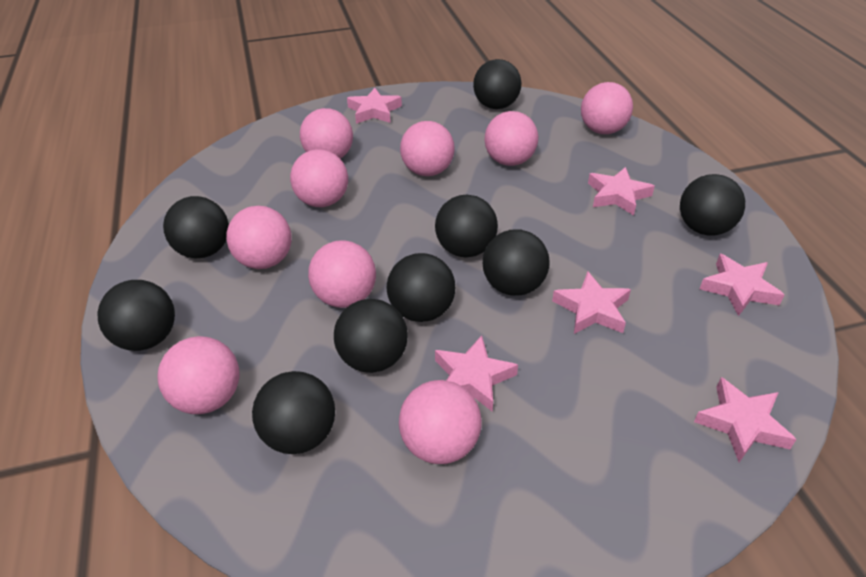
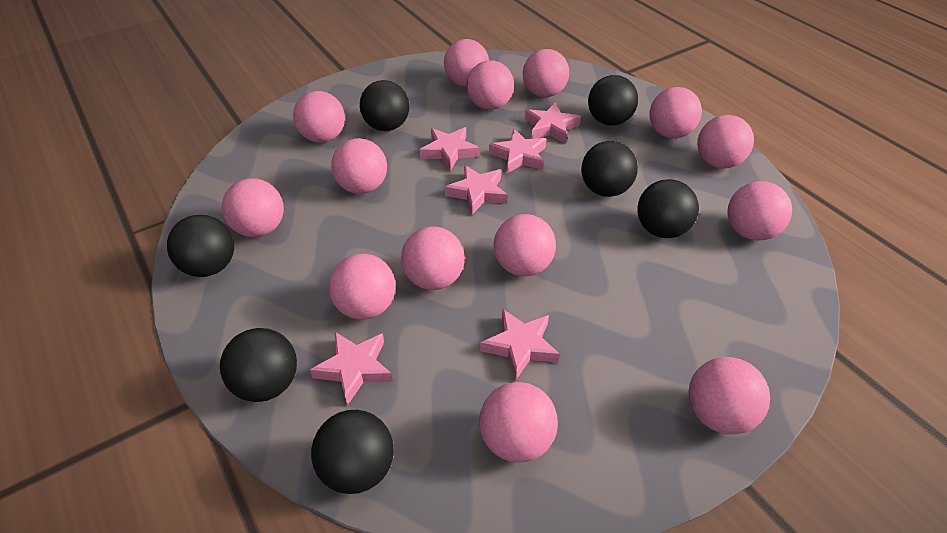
black ball: 9 -> 7
pink ball: 9 -> 14

